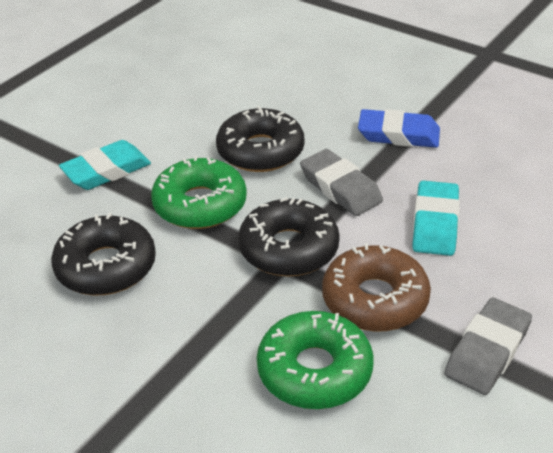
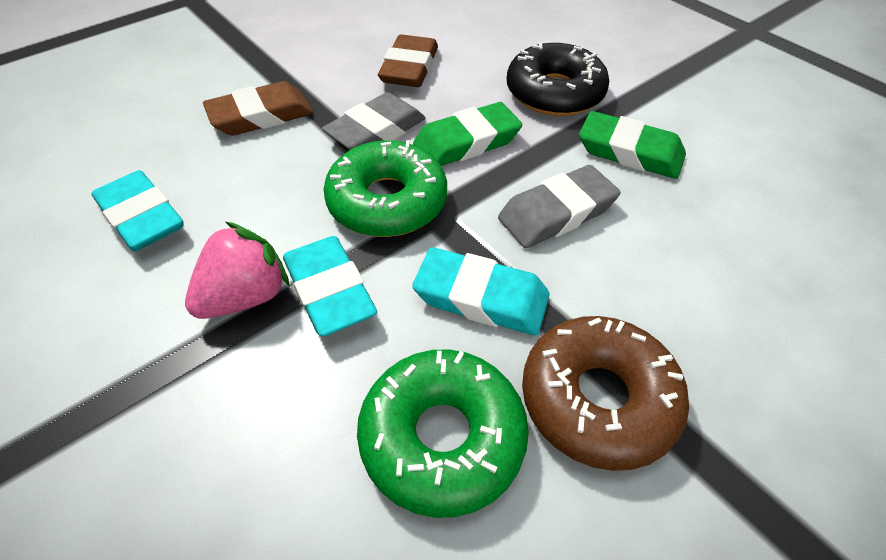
black donut: 3 -> 1
blue eraser: 1 -> 0
brown eraser: 0 -> 2
green eraser: 0 -> 2
pink strawberry: 0 -> 1
turquoise eraser: 2 -> 3

